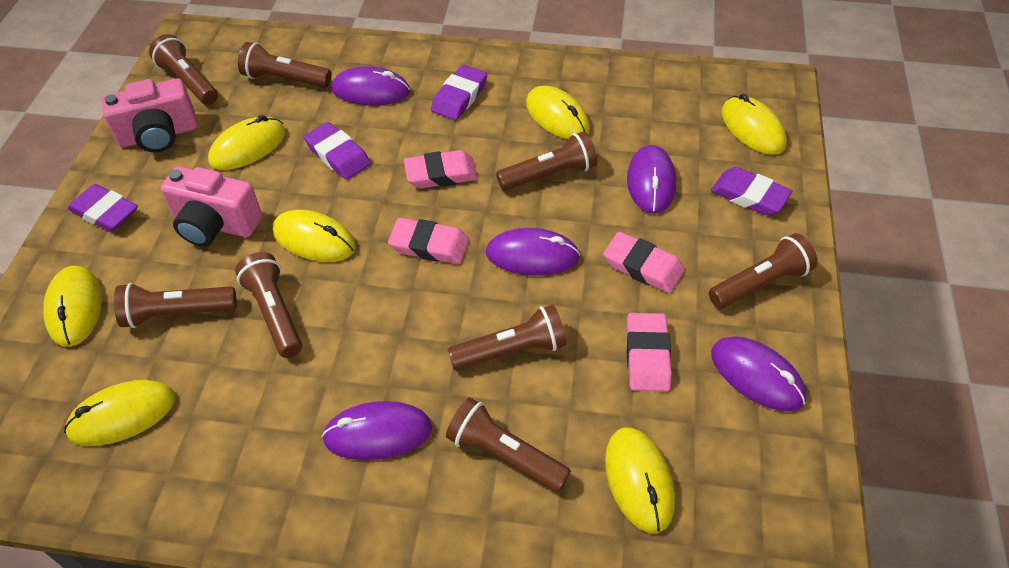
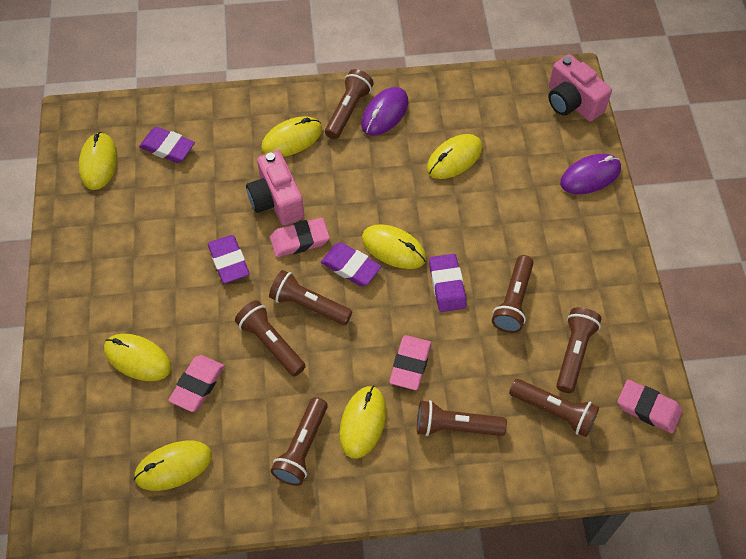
purple mouse: 5 -> 2

